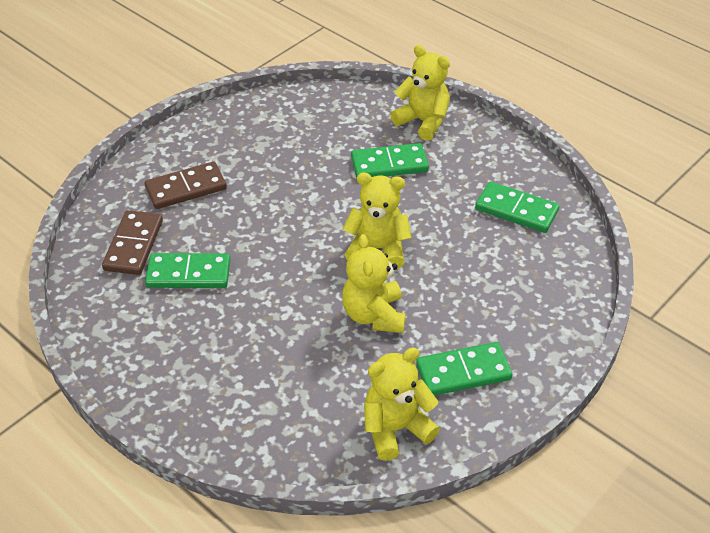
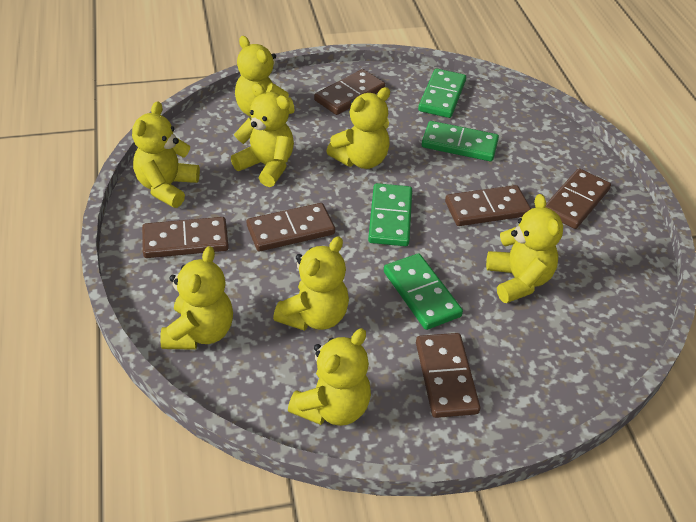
brown domino: 2 -> 6
yellow teddy bear: 4 -> 8

